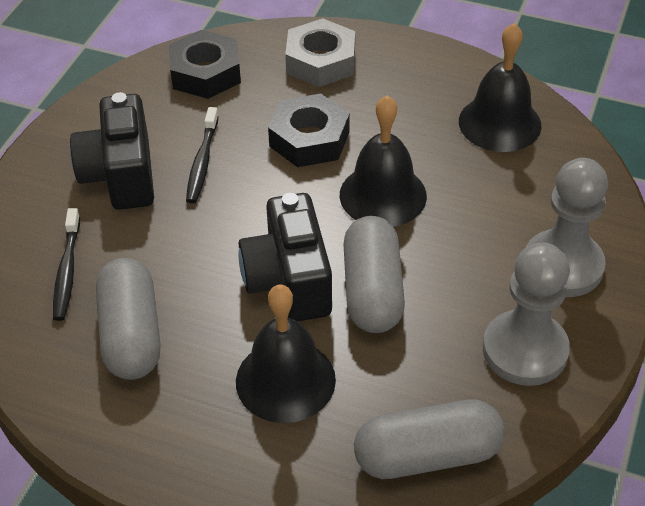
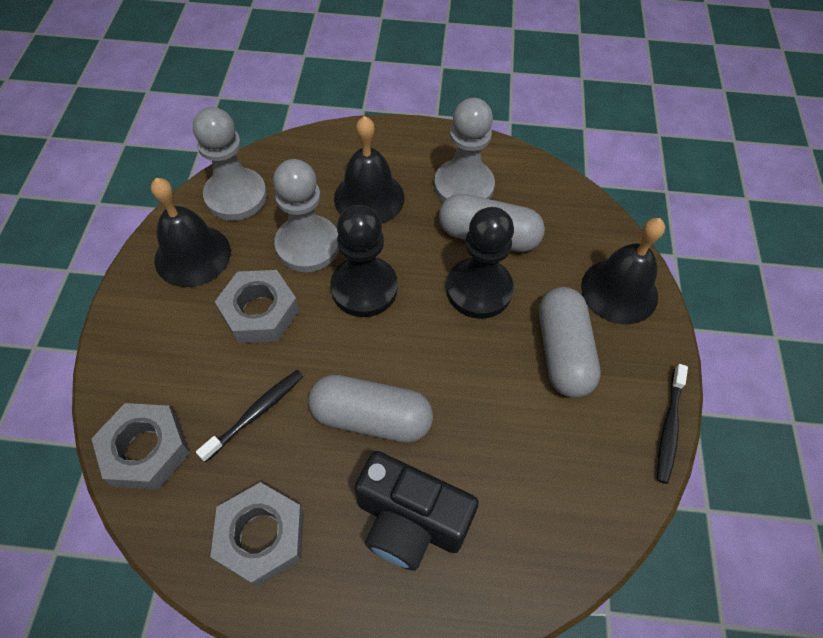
black camera: 2 -> 1
black nut: 2 -> 0
black pawn: 0 -> 2
grey nut: 1 -> 3
grey pawn: 2 -> 3

